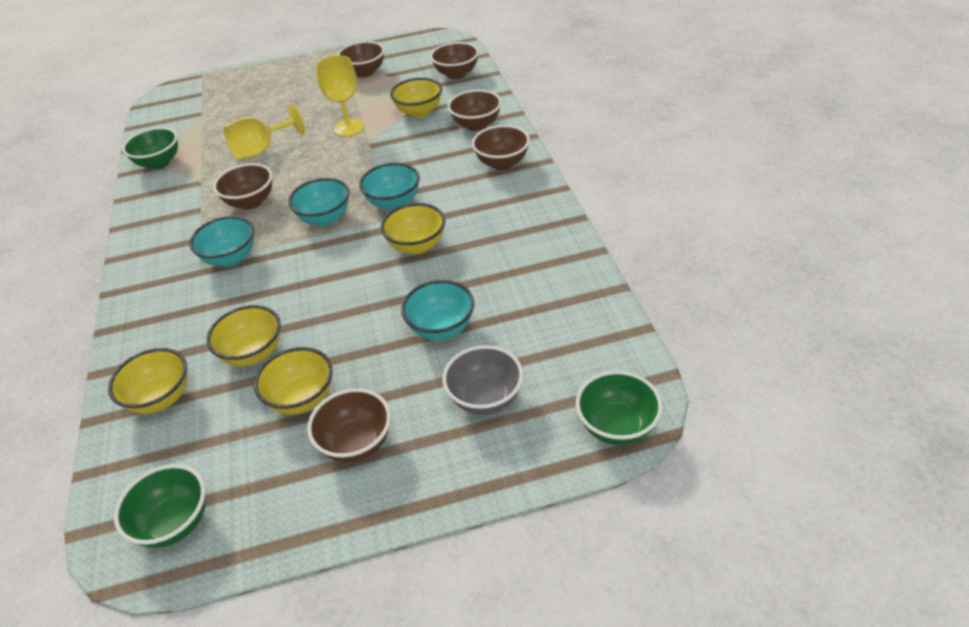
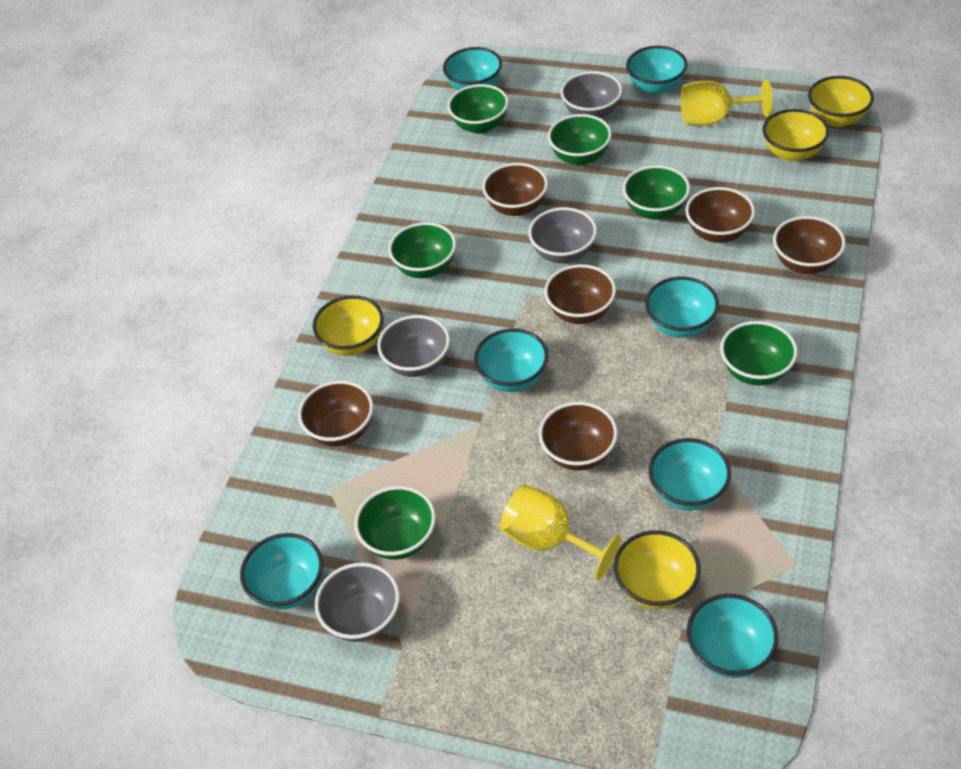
green bowl: 3 -> 6
grey bowl: 1 -> 4
turquoise bowl: 4 -> 7
yellow bowl: 5 -> 4

